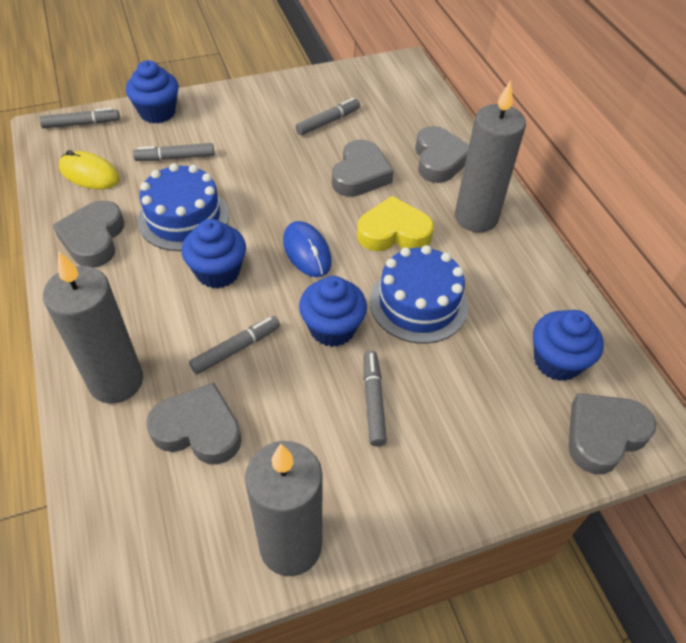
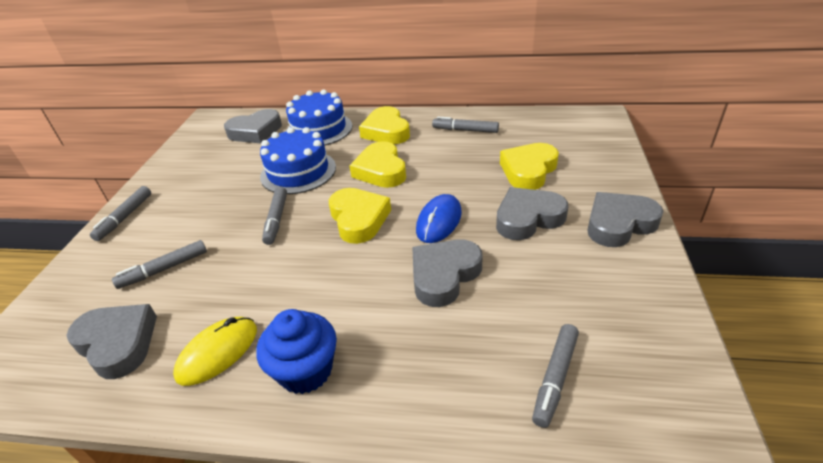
blue cupcake: 4 -> 1
grey candle: 3 -> 0
yellow heart: 1 -> 4

